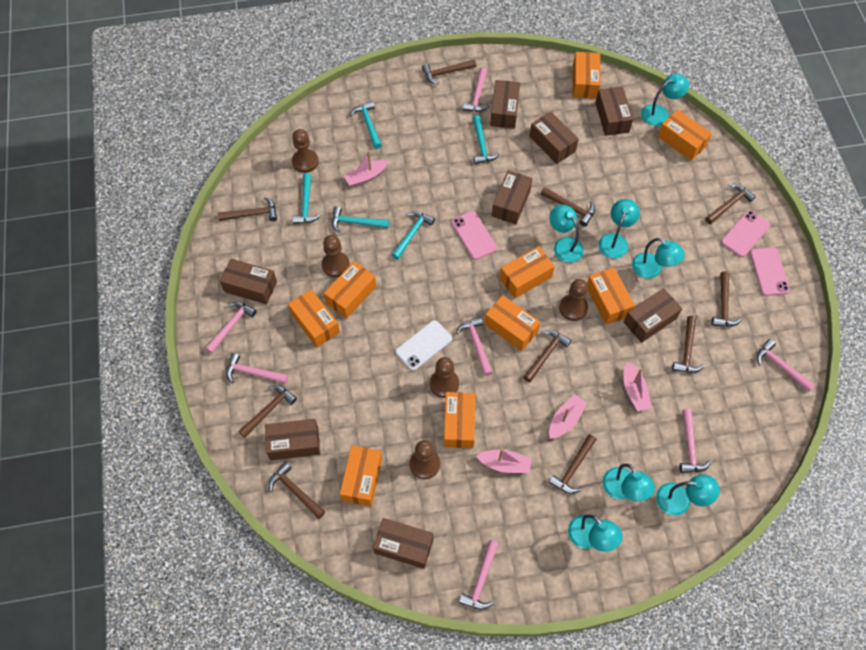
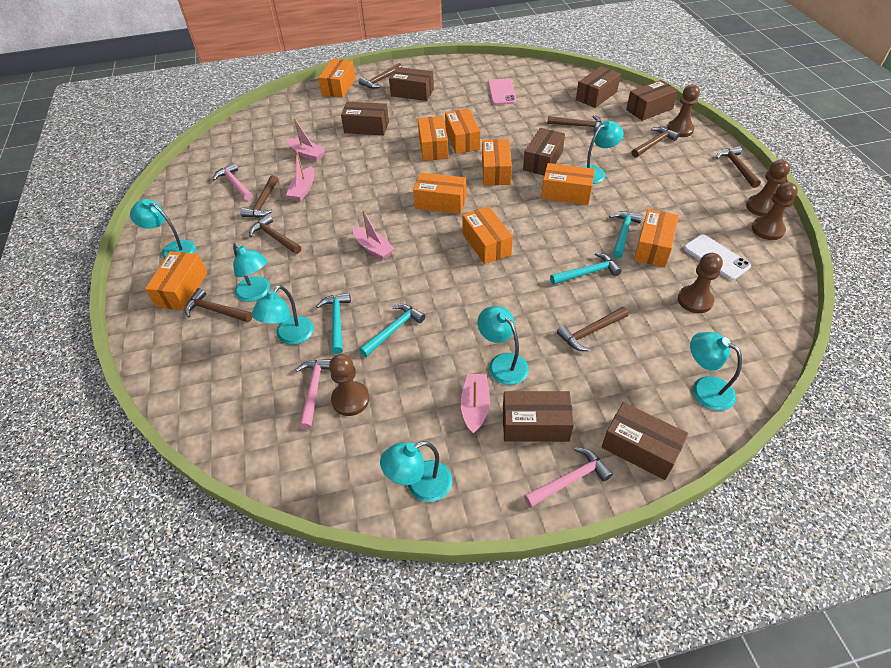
brown box: 8 -> 7
brown hammer: 10 -> 8
pink hammer: 7 -> 3
pink phone: 3 -> 1
turquoise hammer: 5 -> 4

